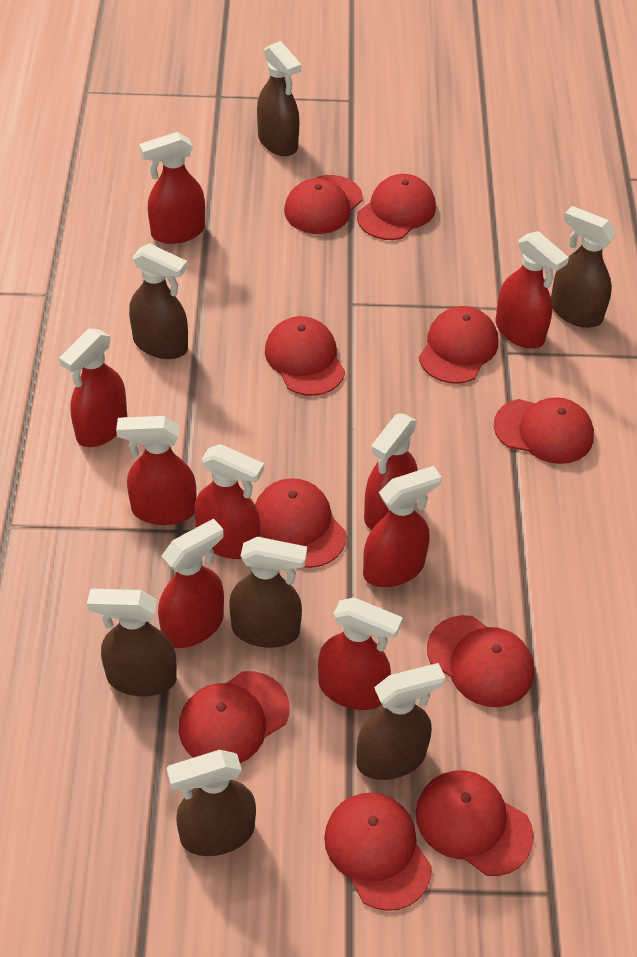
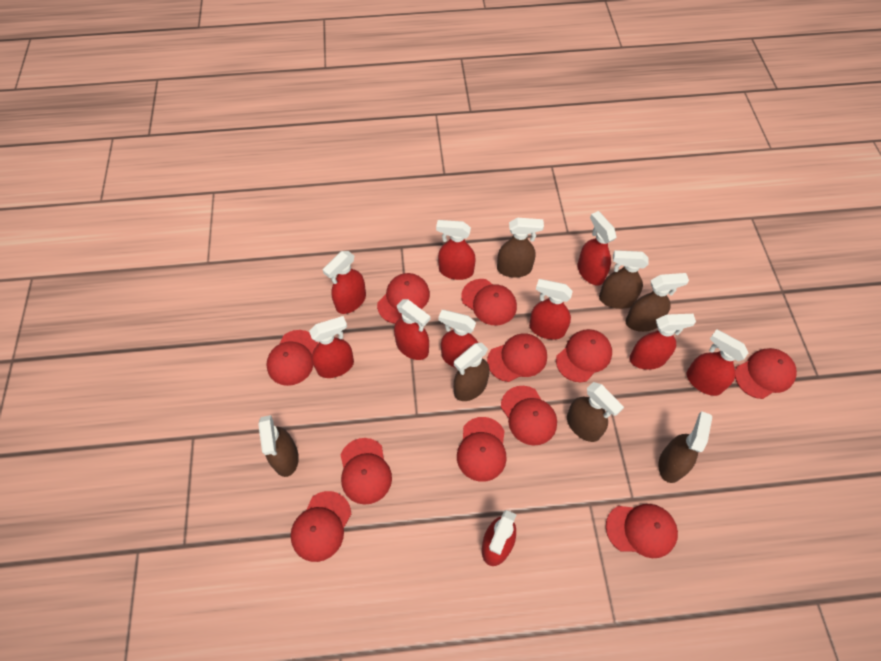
red cap: 10 -> 11
red spray bottle: 9 -> 10

